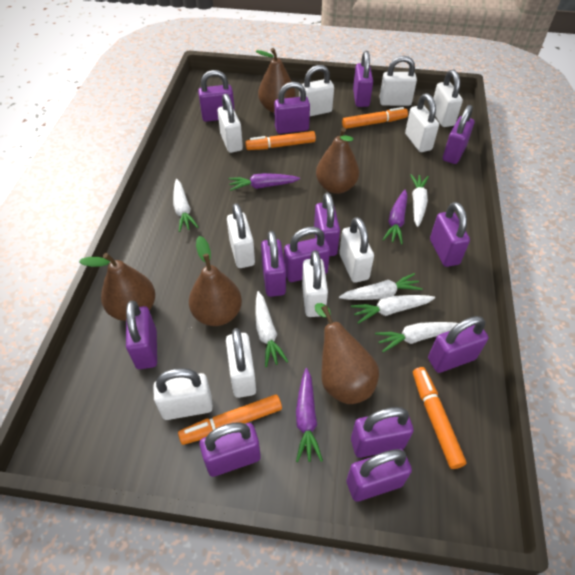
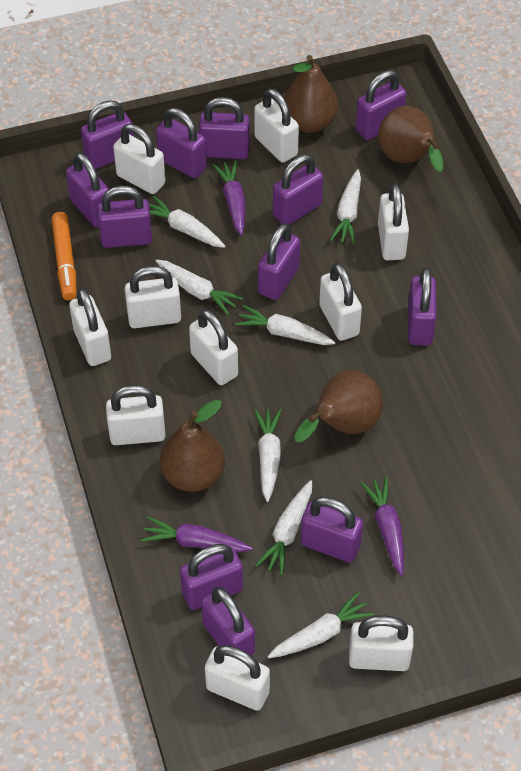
brown pear: 5 -> 4
orange marker: 4 -> 1
purple padlock: 13 -> 12
white carrot: 6 -> 7

